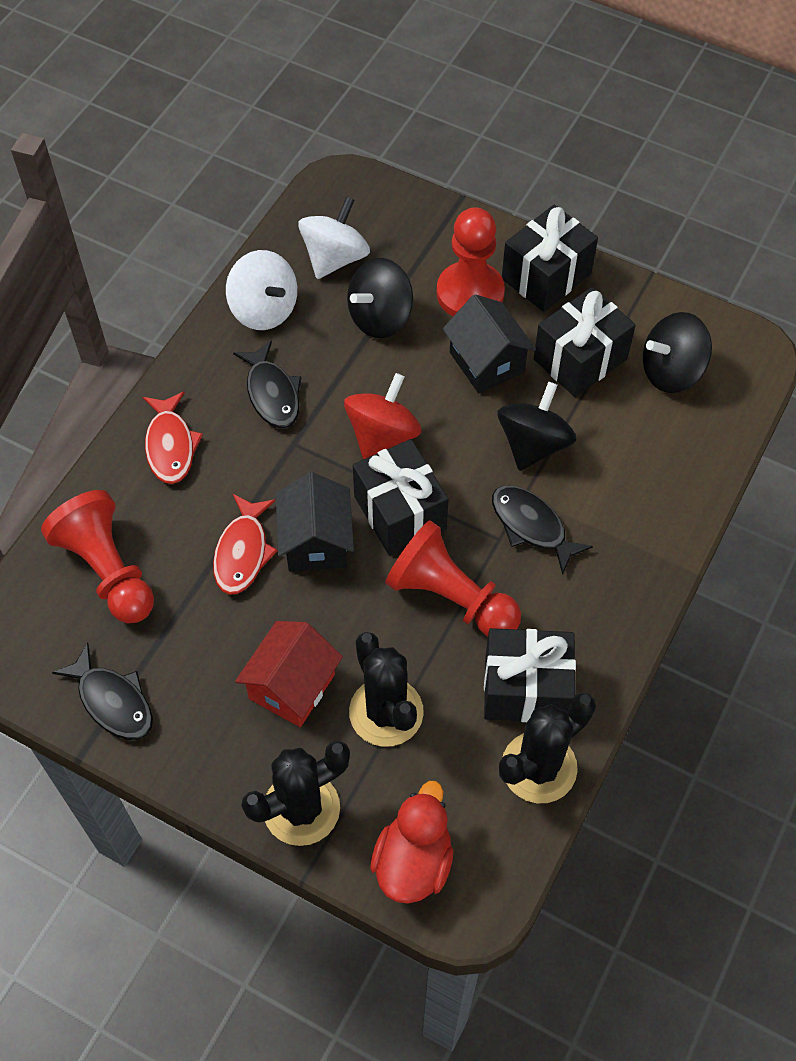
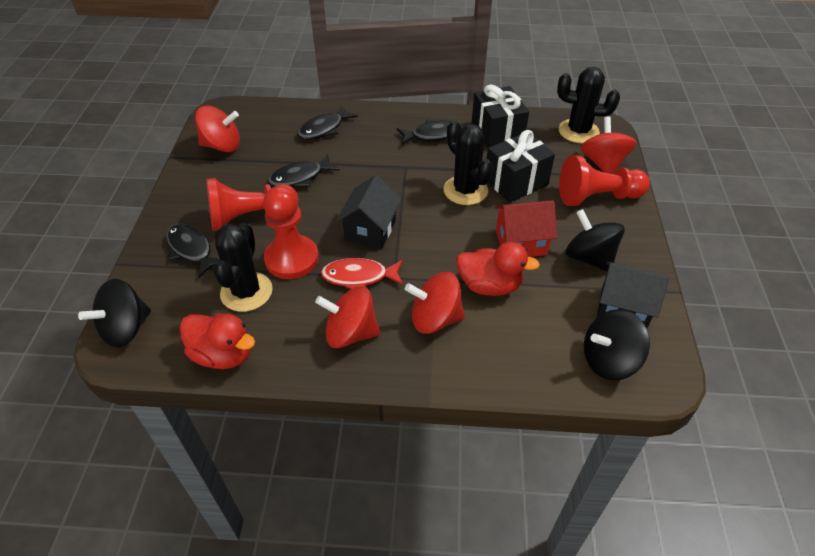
black fish: 3 -> 4
black gift: 4 -> 2
red duck: 1 -> 2
red fish: 2 -> 1
red spinning top: 1 -> 4
white spinning top: 2 -> 0

